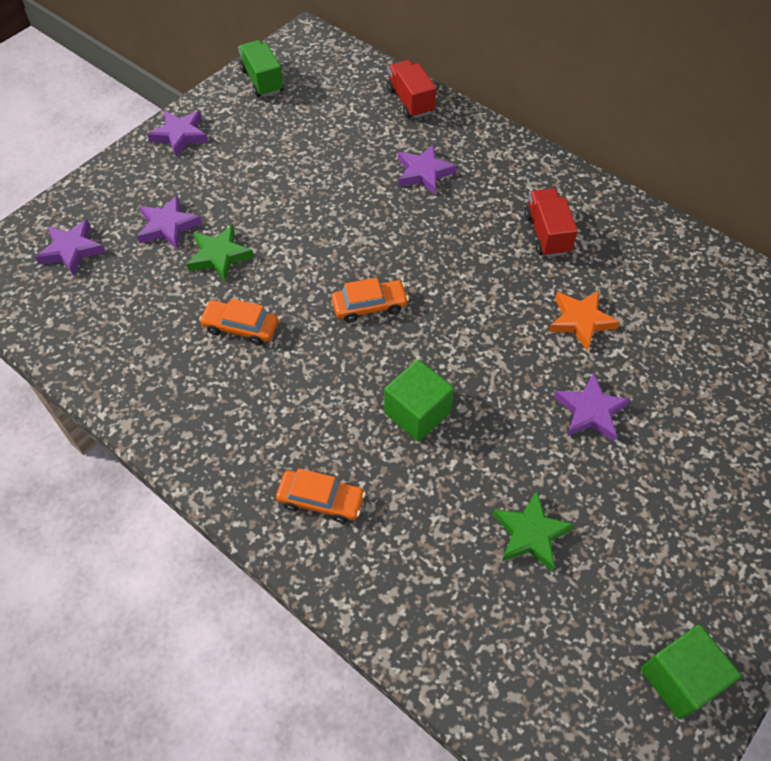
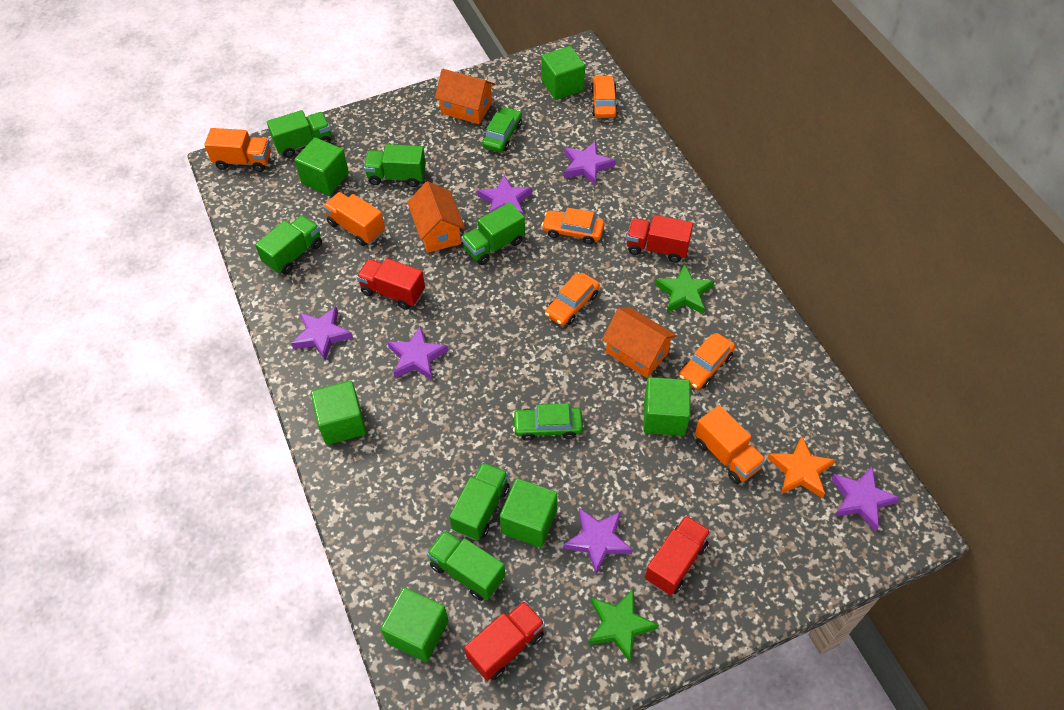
green car: 0 -> 2
green cube: 2 -> 6
green truck: 1 -> 6
orange car: 3 -> 4
orange house: 0 -> 3
orange truck: 0 -> 3
purple star: 5 -> 6
red truck: 2 -> 4

